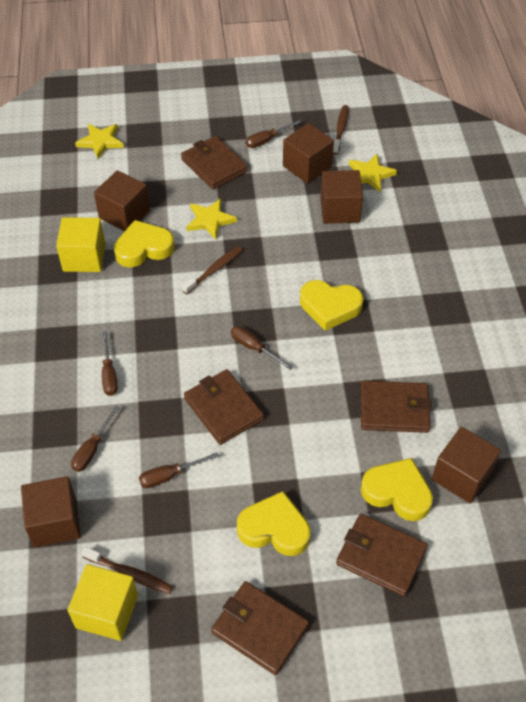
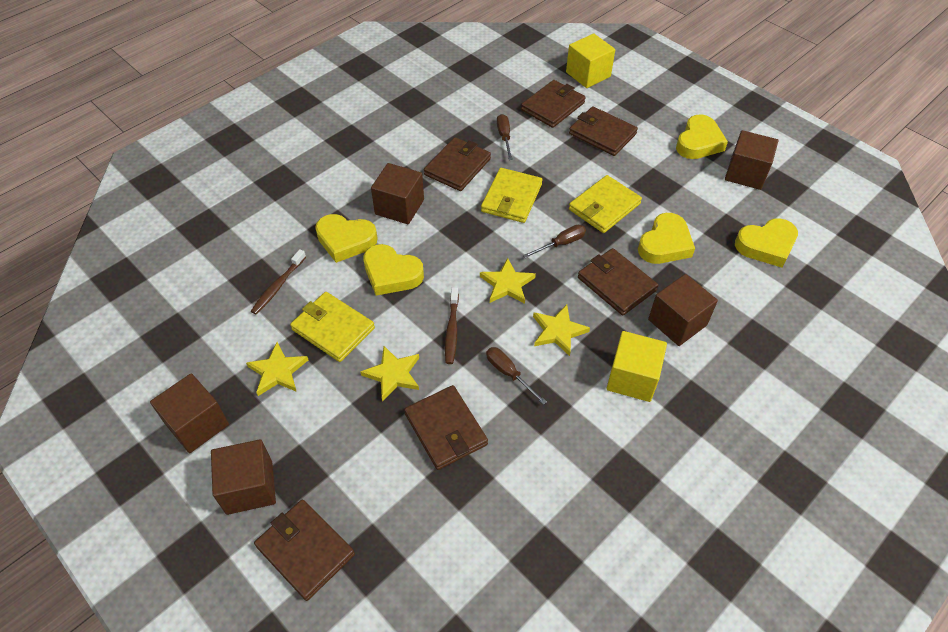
brown screwdriver: 5 -> 3
brown toothbrush: 3 -> 2
brown wallet: 5 -> 6
yellow heart: 4 -> 5
yellow star: 3 -> 4
yellow wallet: 0 -> 3

